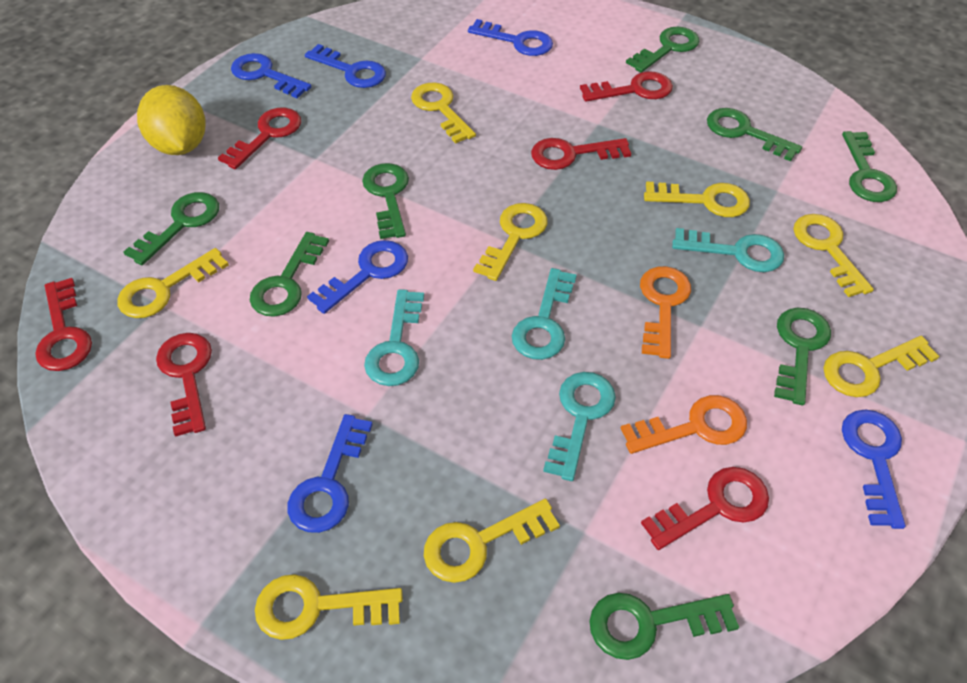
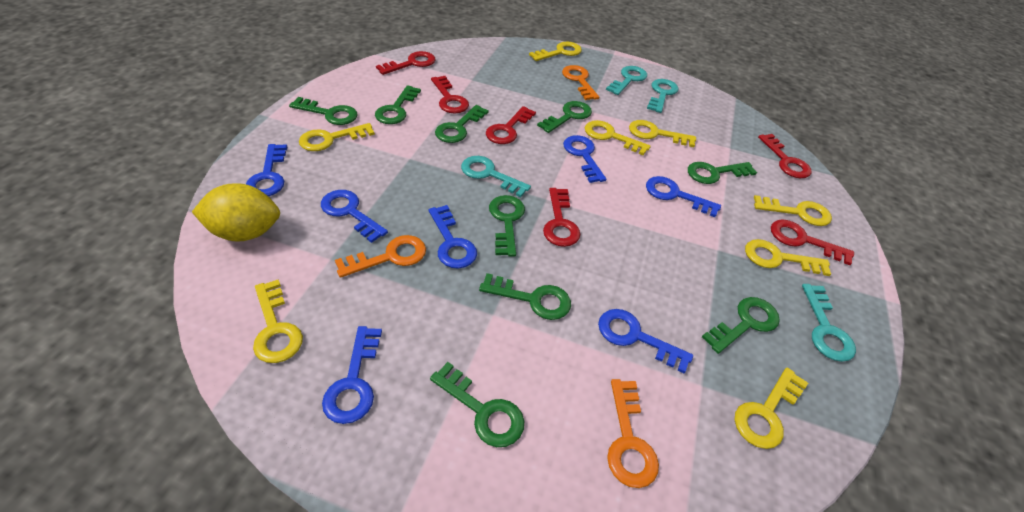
blue key: 6 -> 7
green key: 8 -> 9
orange key: 2 -> 3

